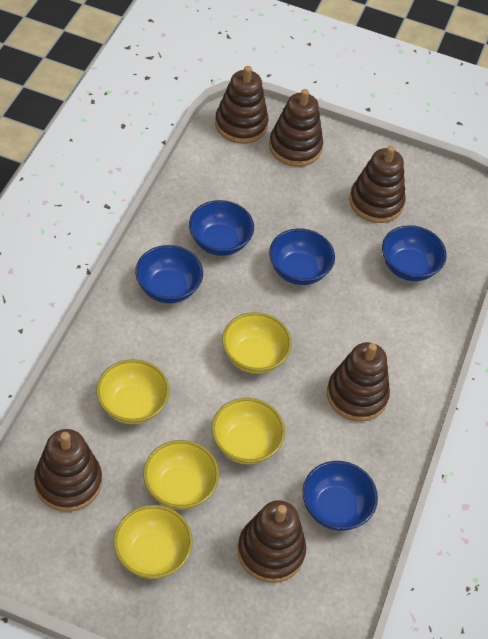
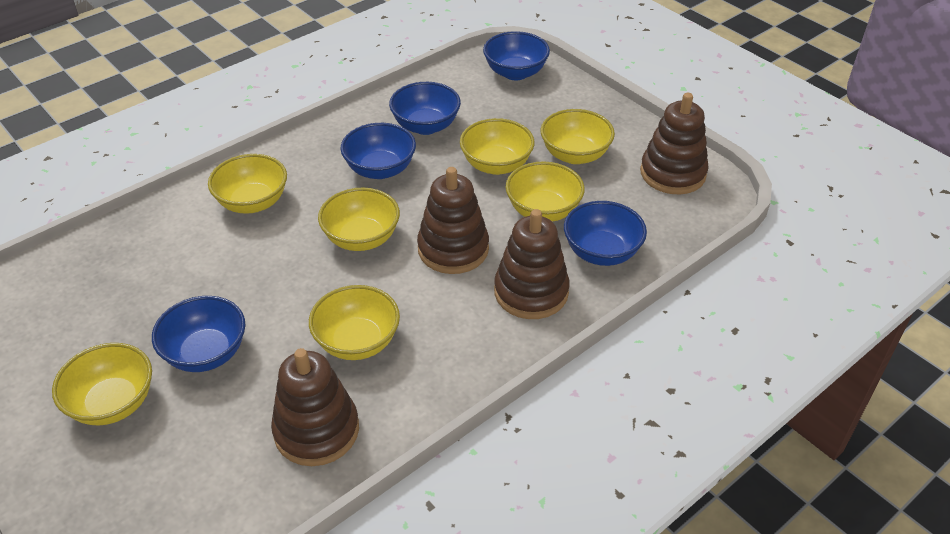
brown stacking toy: 6 -> 4
yellow bowl: 5 -> 7

